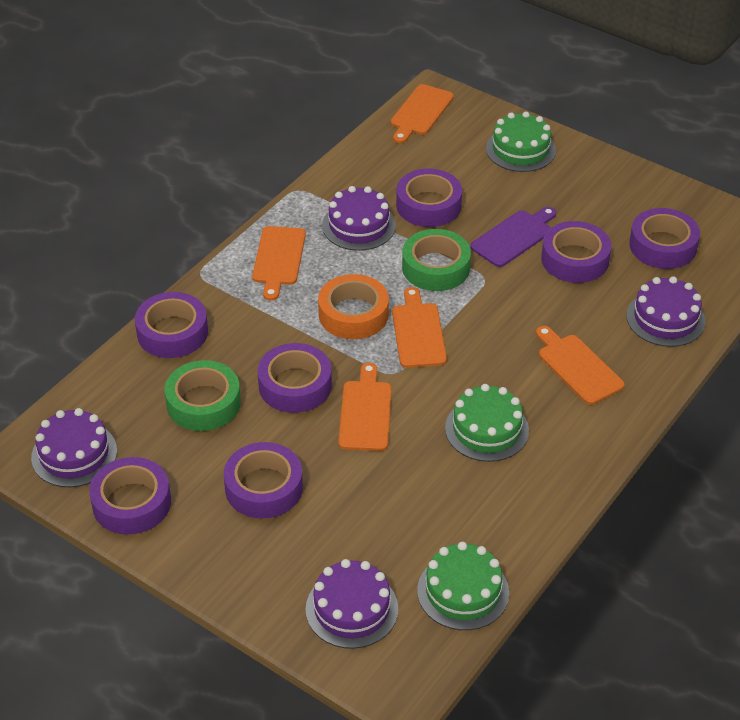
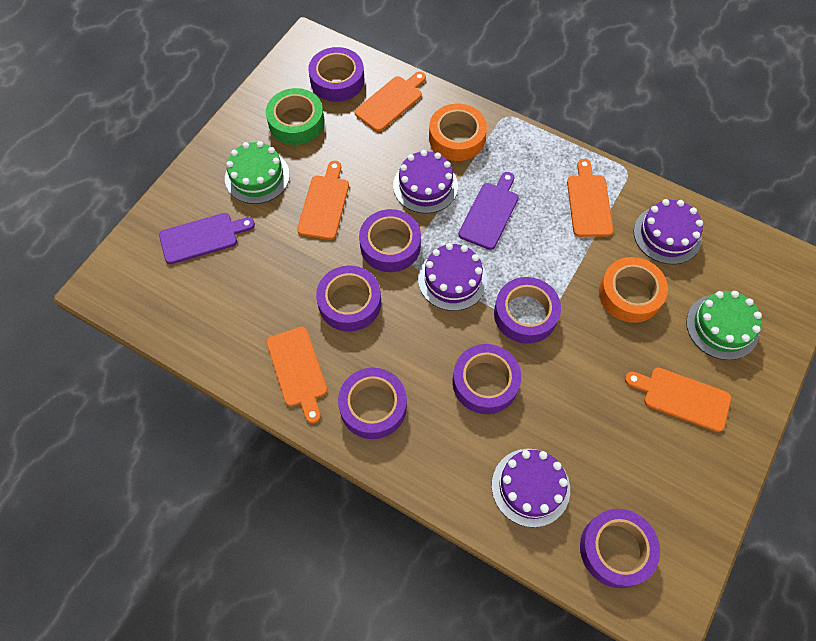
green cake: 3 -> 2
green tape: 2 -> 1
orange tape: 1 -> 2
purple cutting board: 1 -> 2

